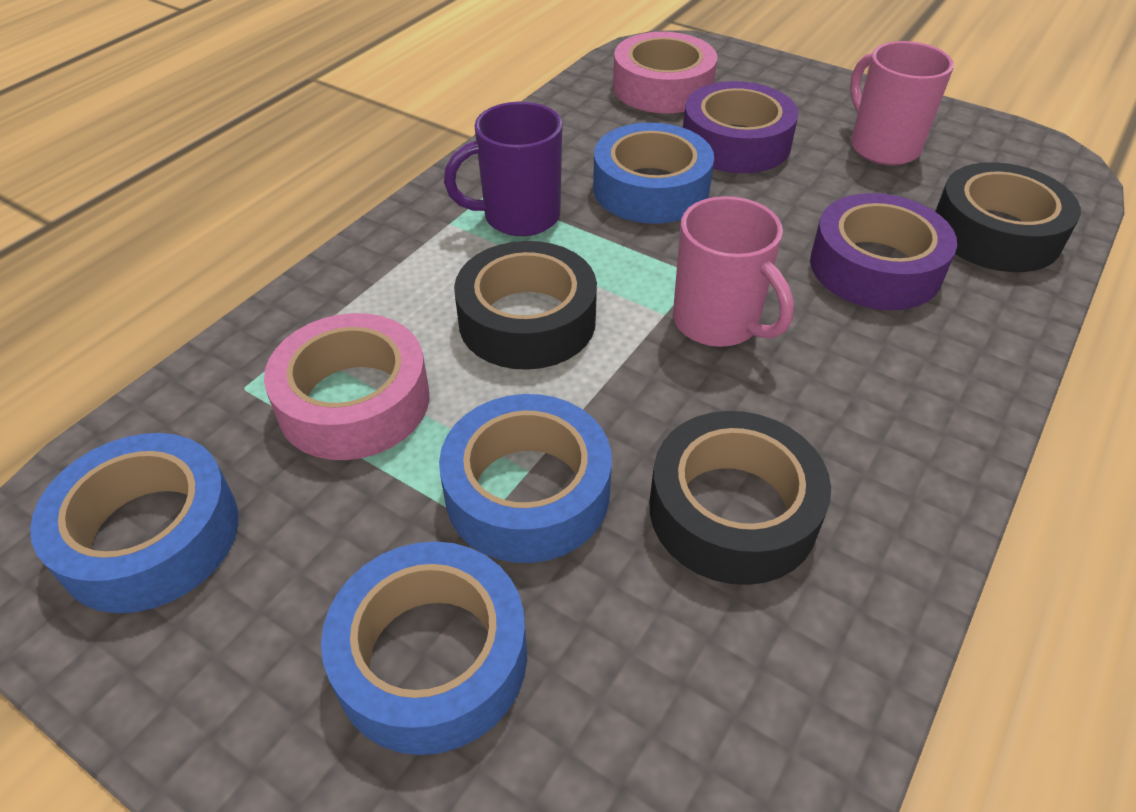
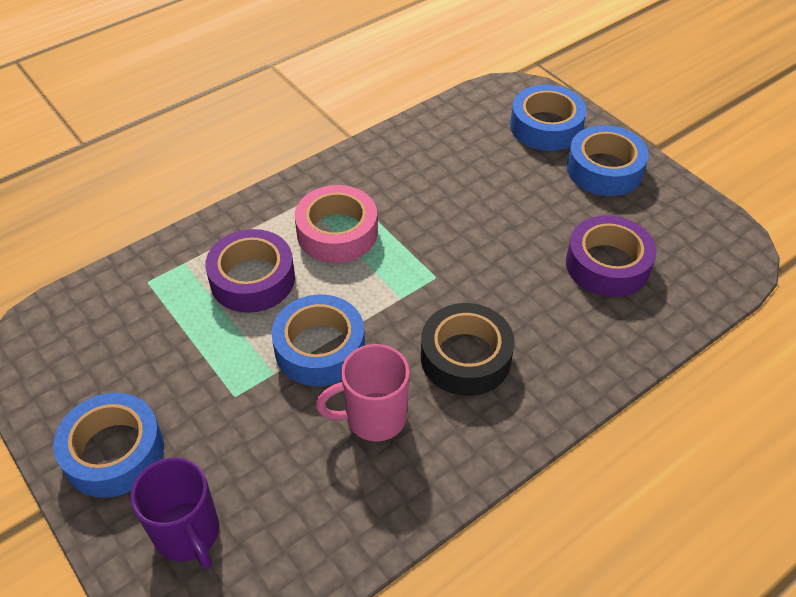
black tape: 3 -> 1
pink mug: 2 -> 1
pink tape: 2 -> 1

